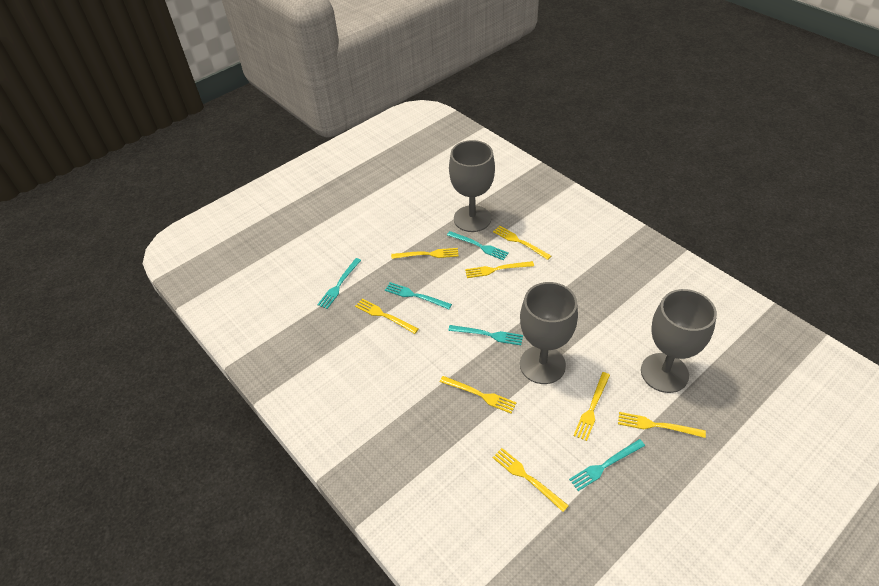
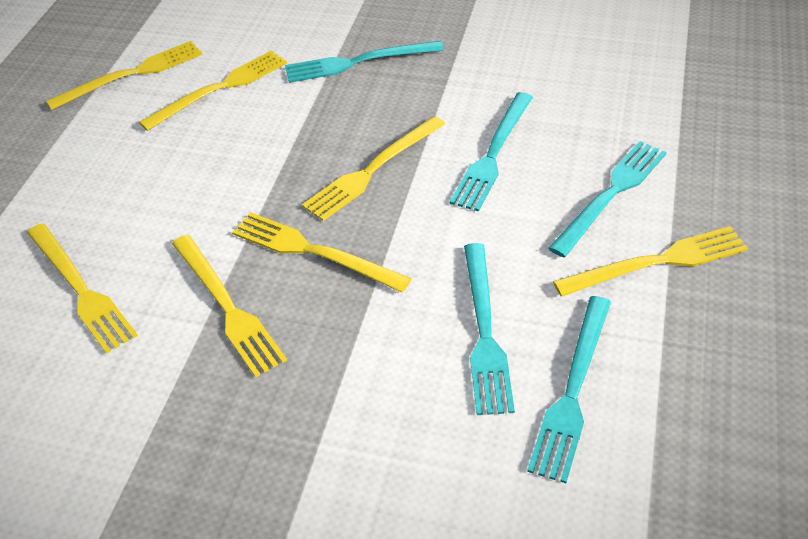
grey goblet: 3 -> 0
yellow fork: 8 -> 7

